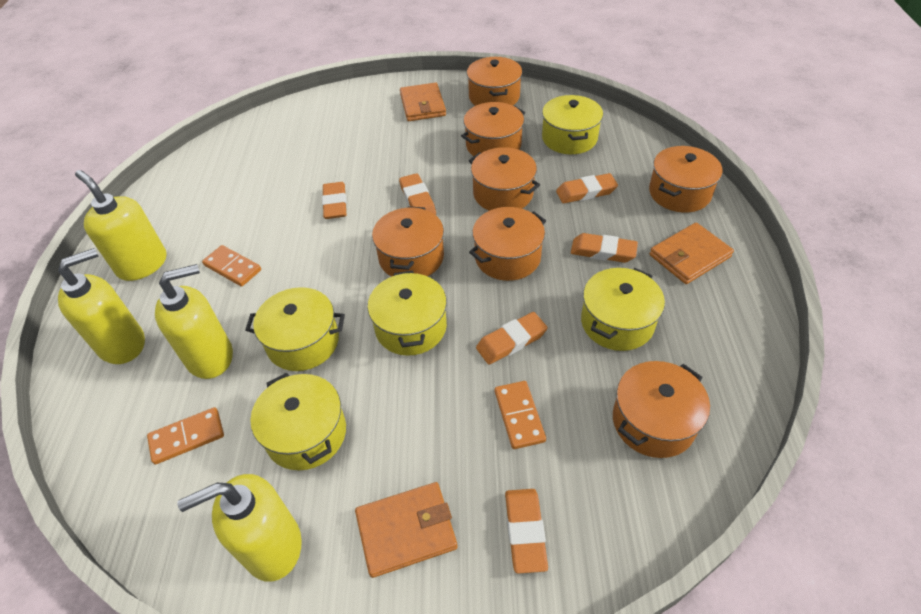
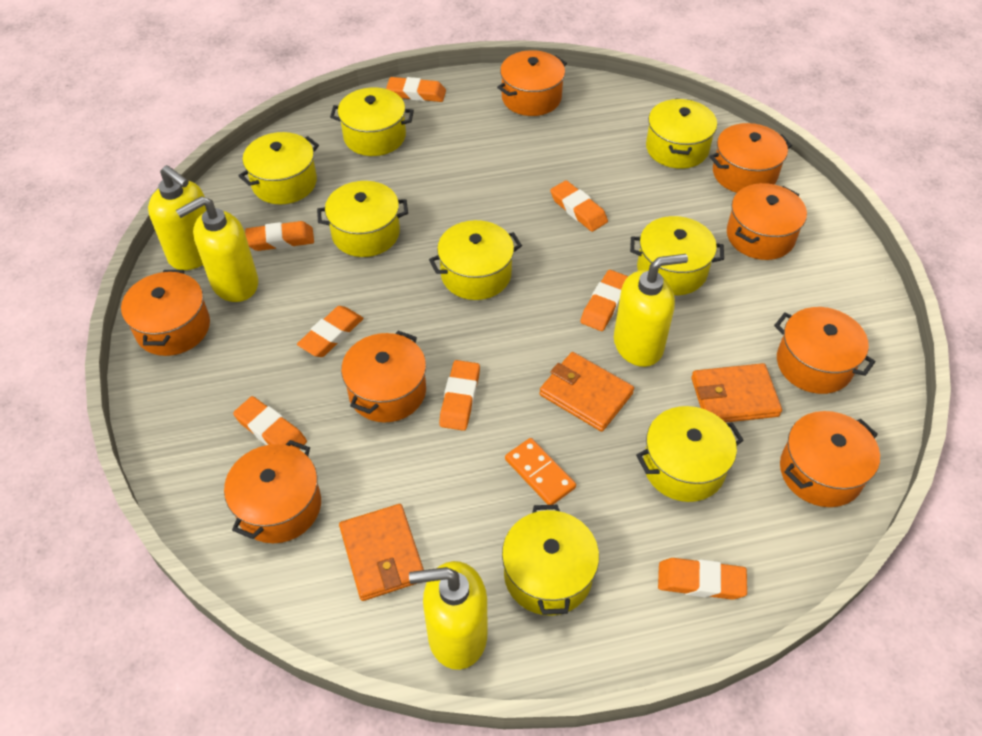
orange domino: 3 -> 1
orange eraser: 6 -> 8
orange pot: 7 -> 8
yellow pot: 5 -> 8

